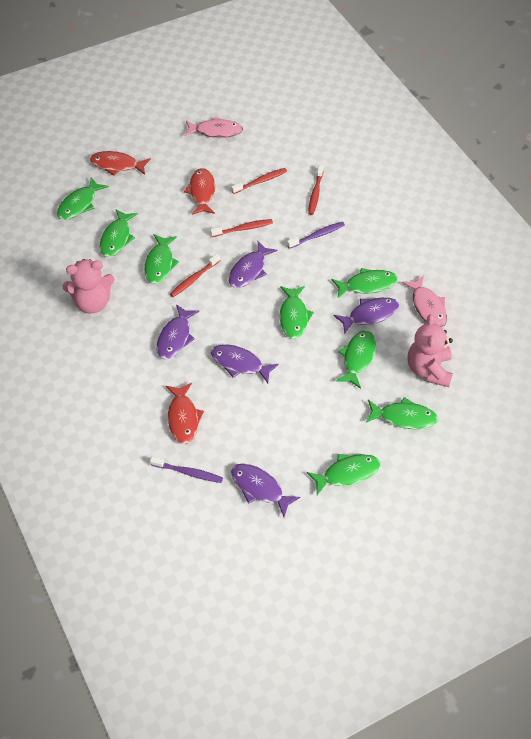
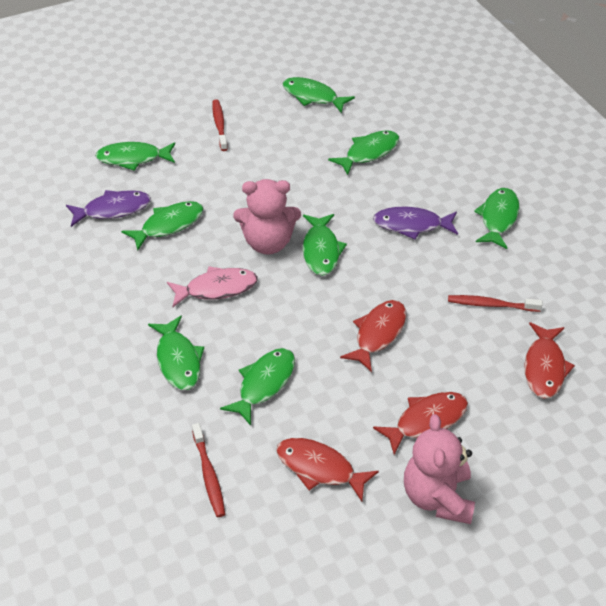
pink fish: 2 -> 1
purple fish: 5 -> 2
purple toothbrush: 2 -> 0
red fish: 3 -> 4
red toothbrush: 4 -> 3

